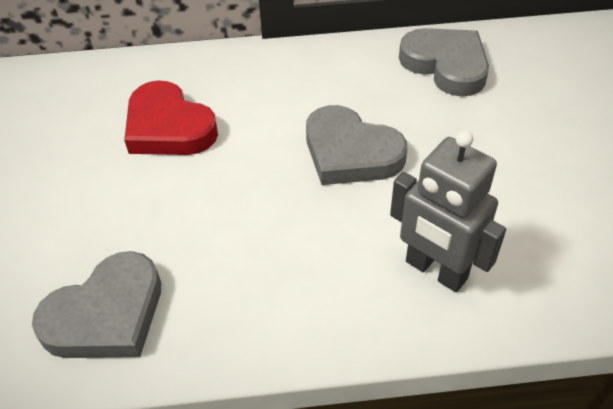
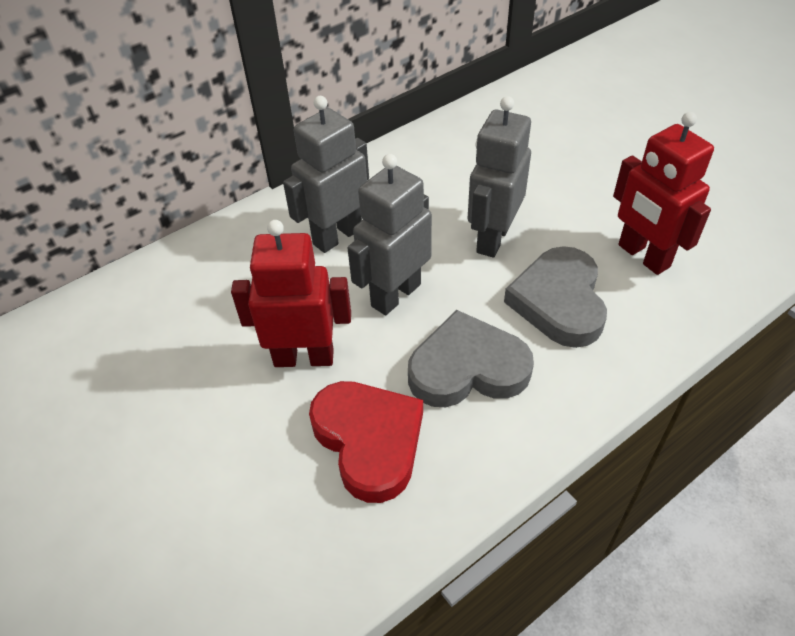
grey heart: 3 -> 2
grey robot: 1 -> 3
red robot: 0 -> 2

